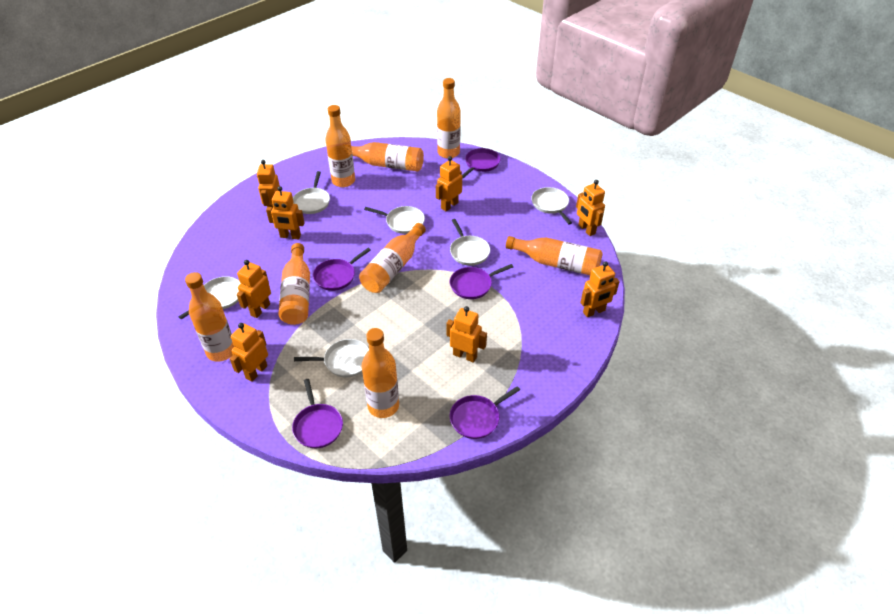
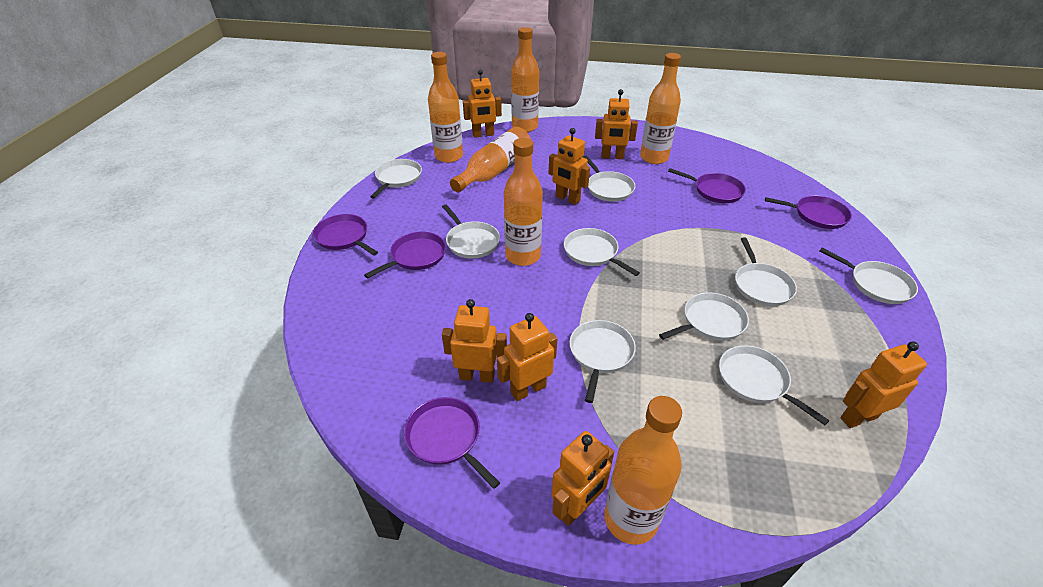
orange bottle: 8 -> 6
orange robot: 8 -> 7
white pan: 6 -> 9

